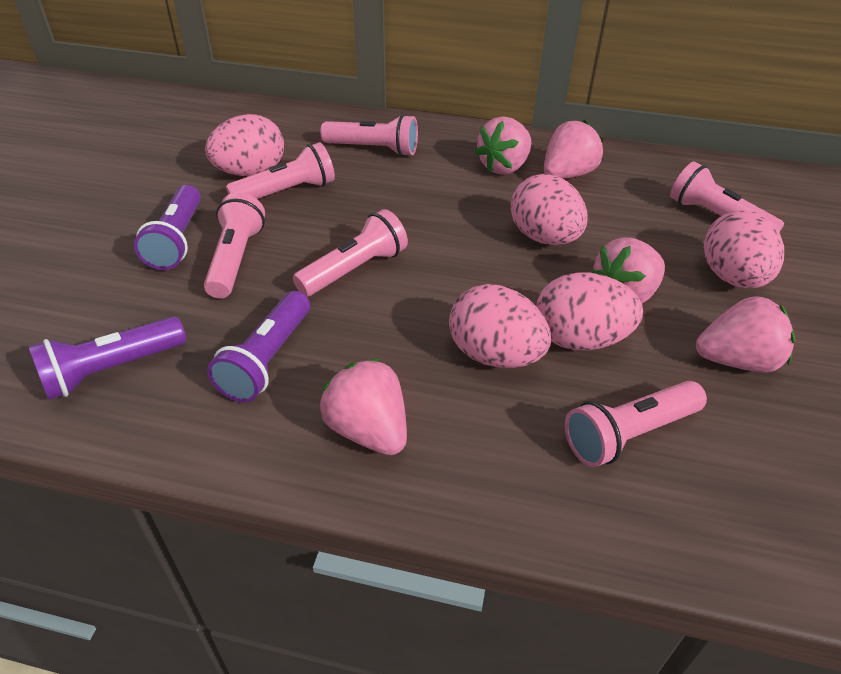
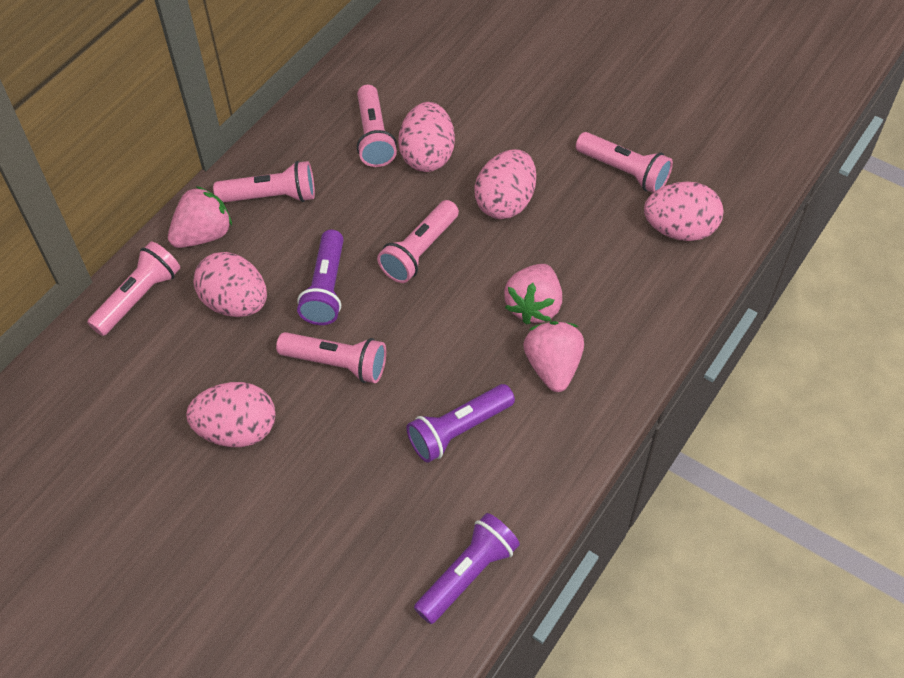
pink strawberry: 5 -> 3

